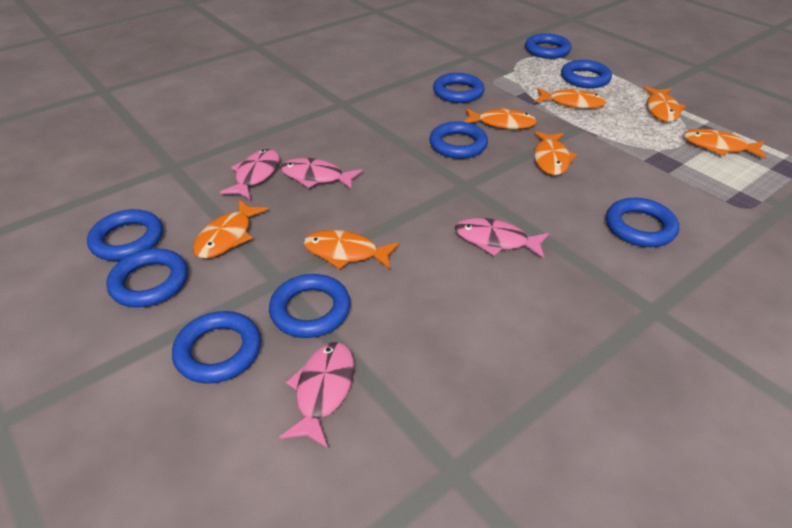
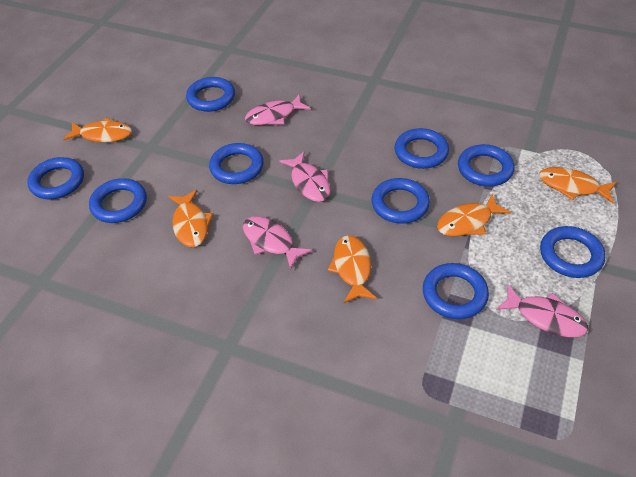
orange fish: 7 -> 5

